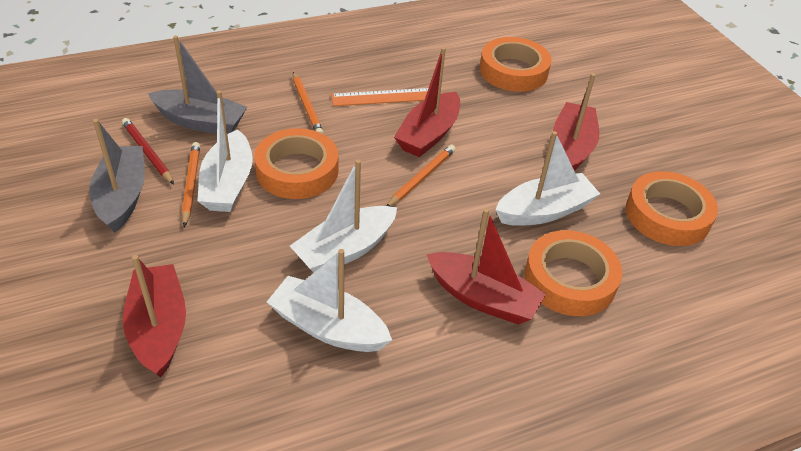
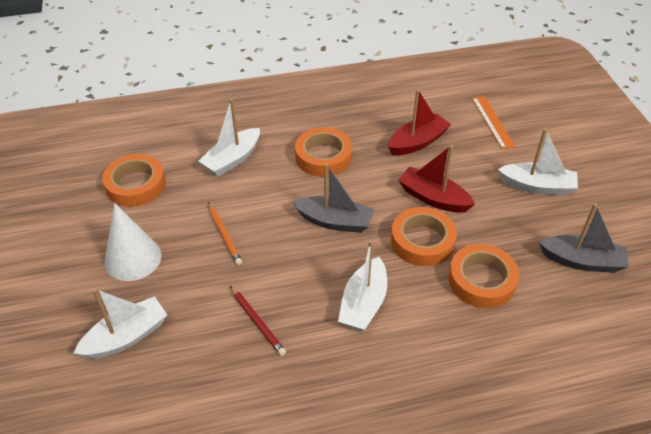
orange pencil: 3 -> 1
red boat: 4 -> 2
white cone: 0 -> 1

